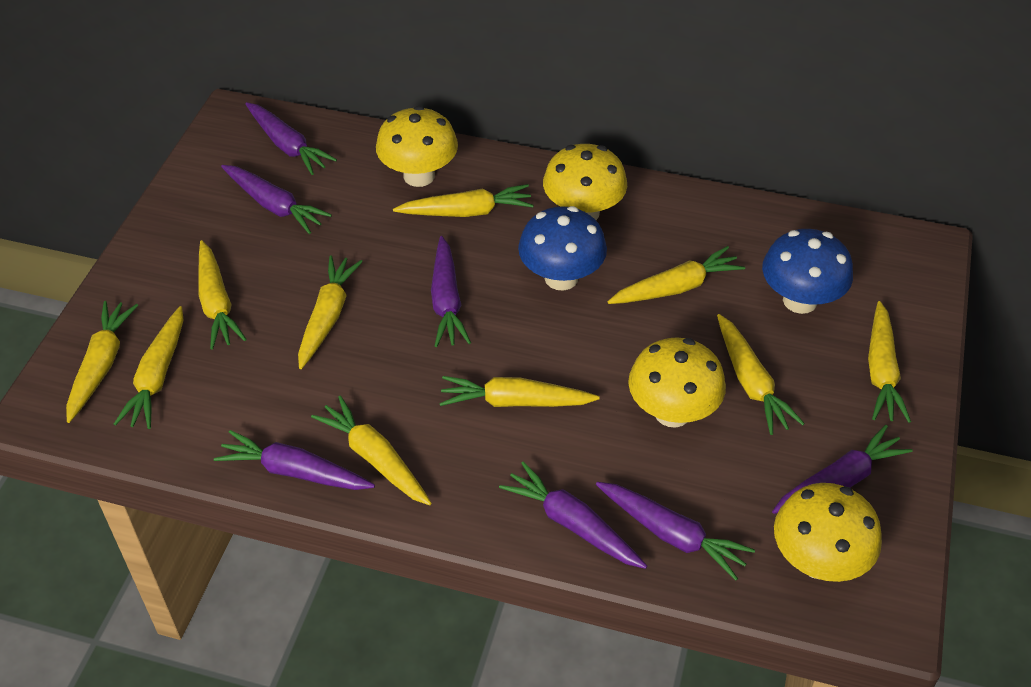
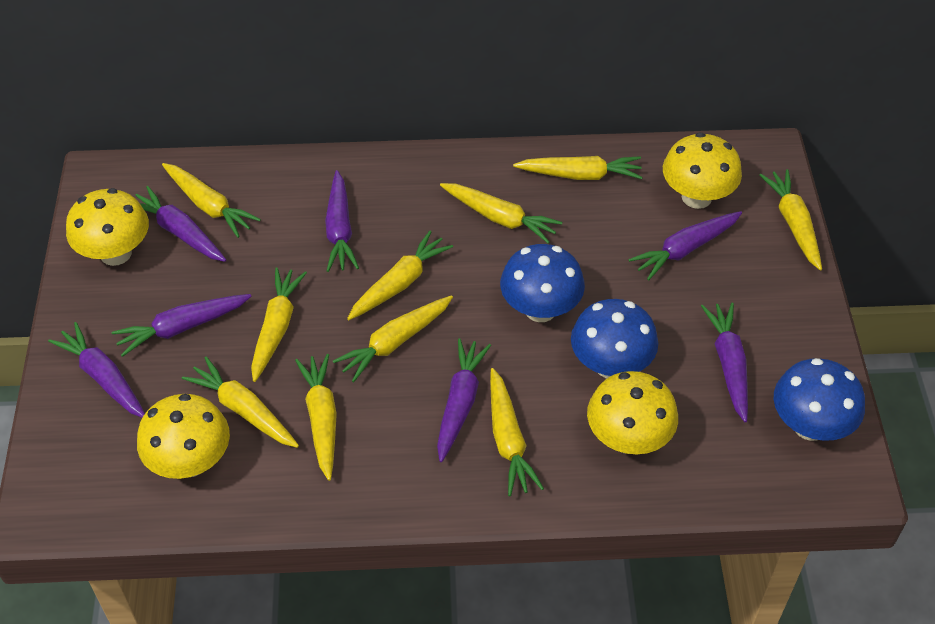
blue mushroom: 2 -> 3

